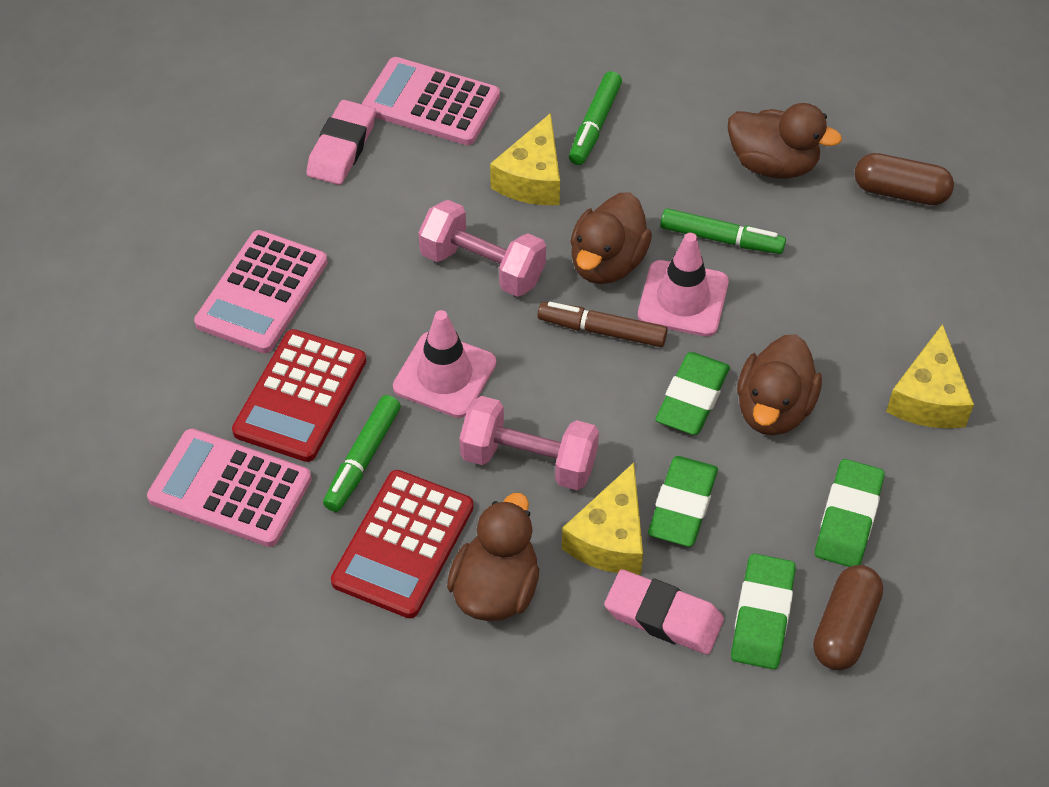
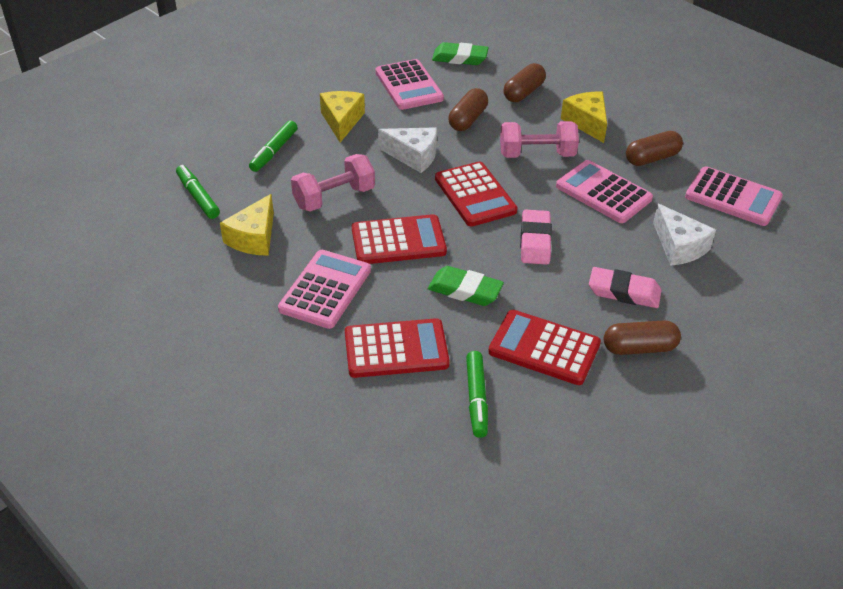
brown capsule: 2 -> 4
brown duck: 4 -> 0
brown marker: 1 -> 0
green eraser: 4 -> 2
pink calculator: 3 -> 4
pink traffic cone: 2 -> 0
red calculator: 2 -> 4
white cheese: 0 -> 2

